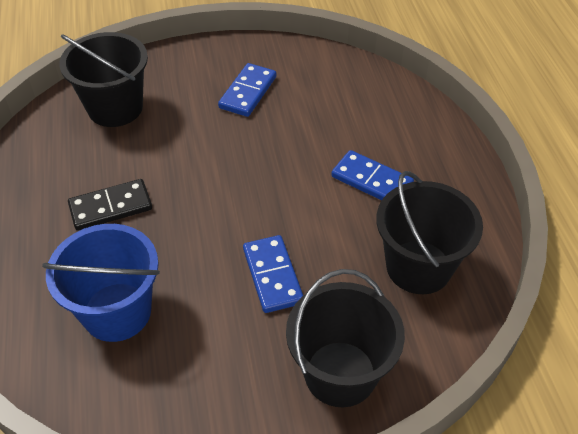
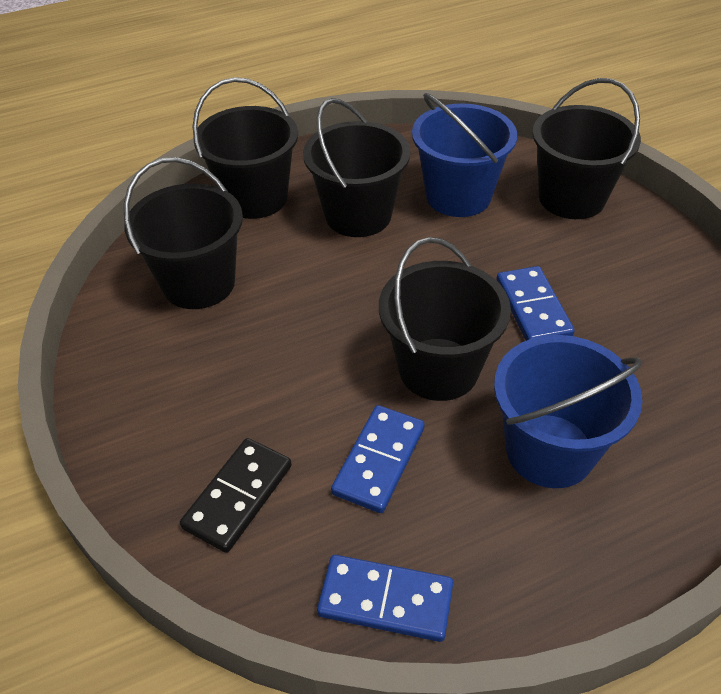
black bucket: 3 -> 5
blue bucket: 1 -> 2

